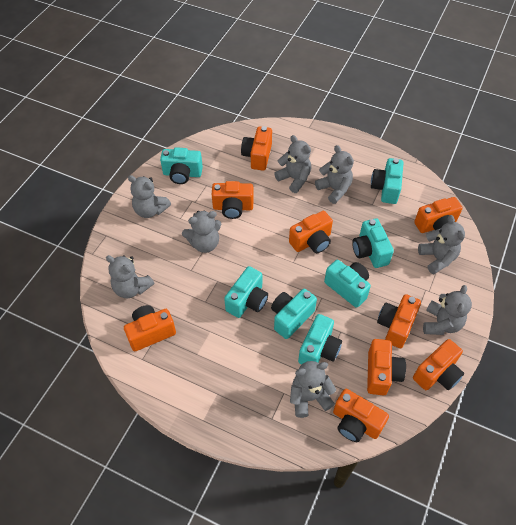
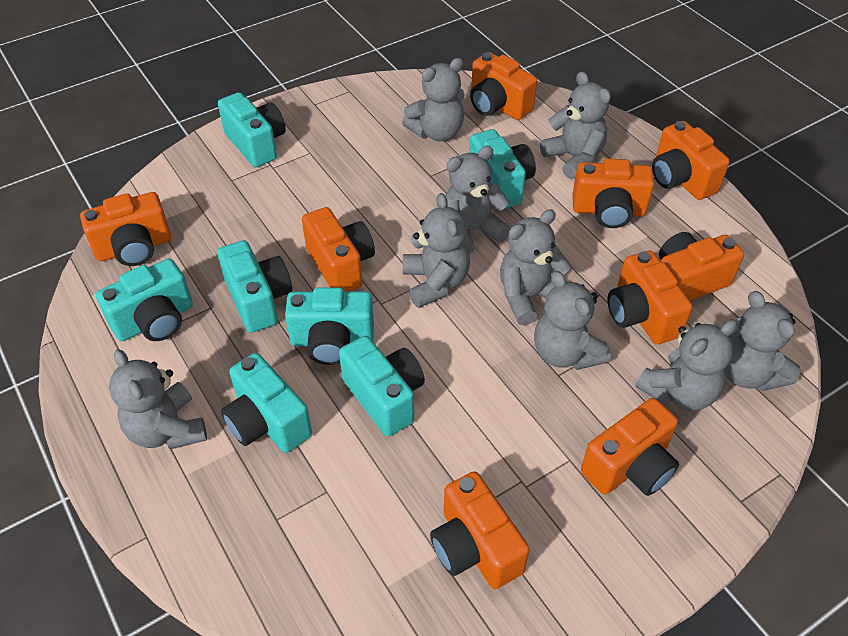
grey teddy bear: 8 -> 9

